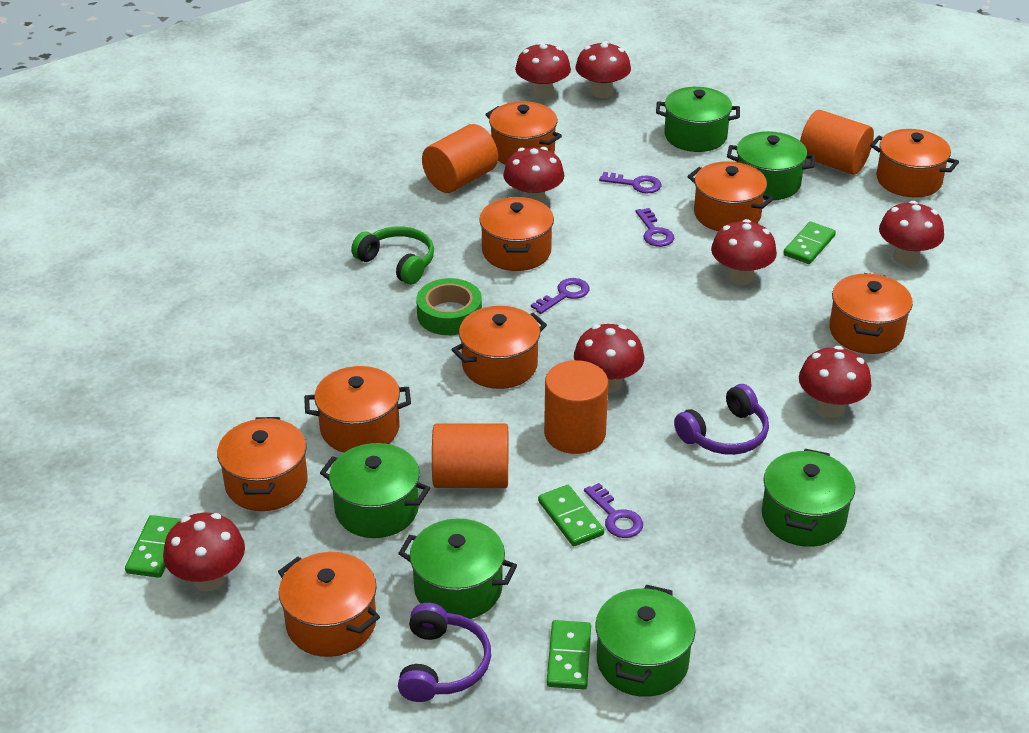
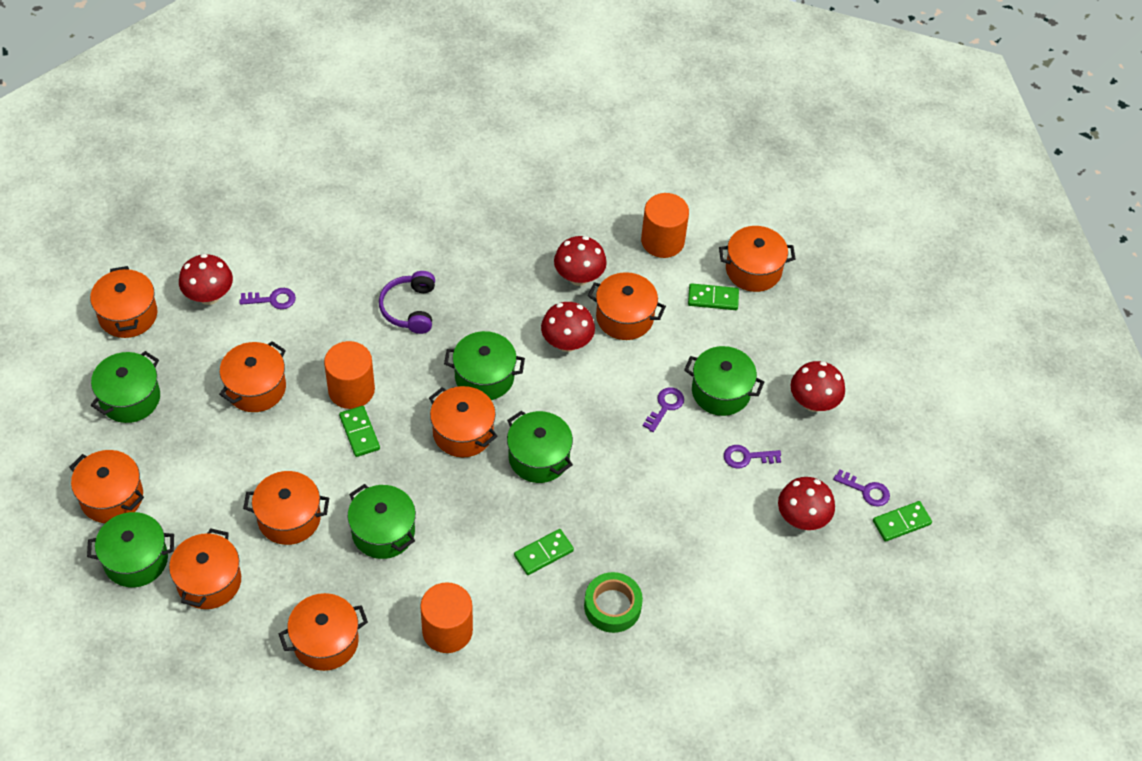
green headphones: 1 -> 0
orange cylinder: 4 -> 3
purple headphones: 2 -> 1
red mushroom: 8 -> 5

